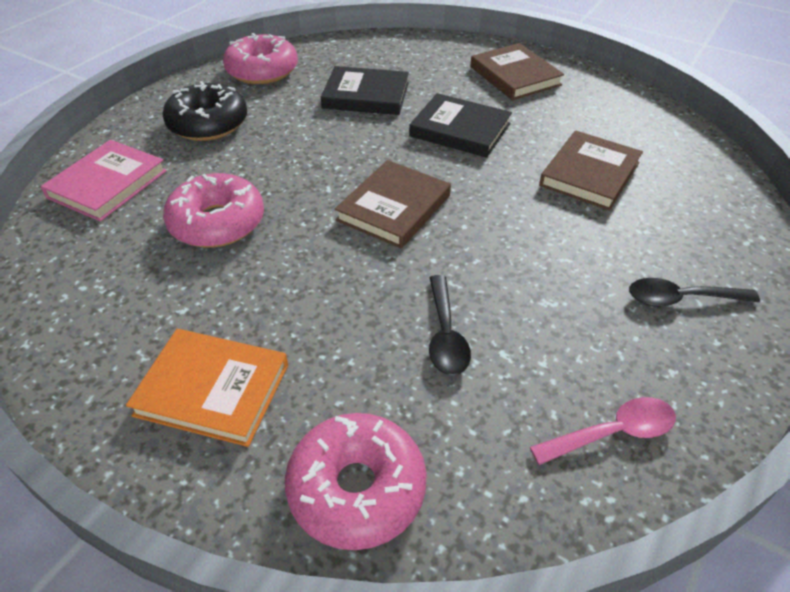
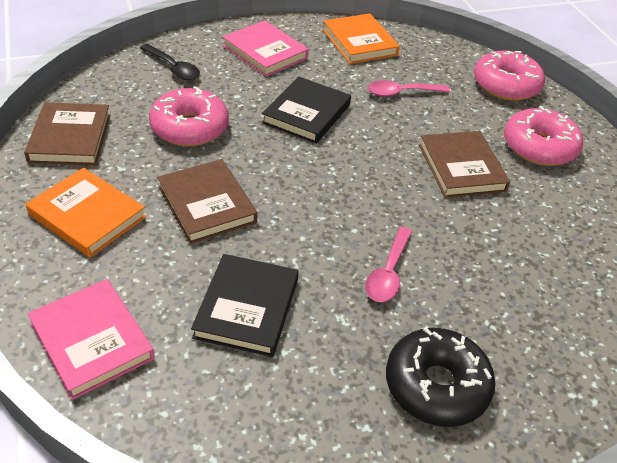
black spoon: 2 -> 1
orange book: 1 -> 2
pink book: 1 -> 2
pink spoon: 1 -> 2

